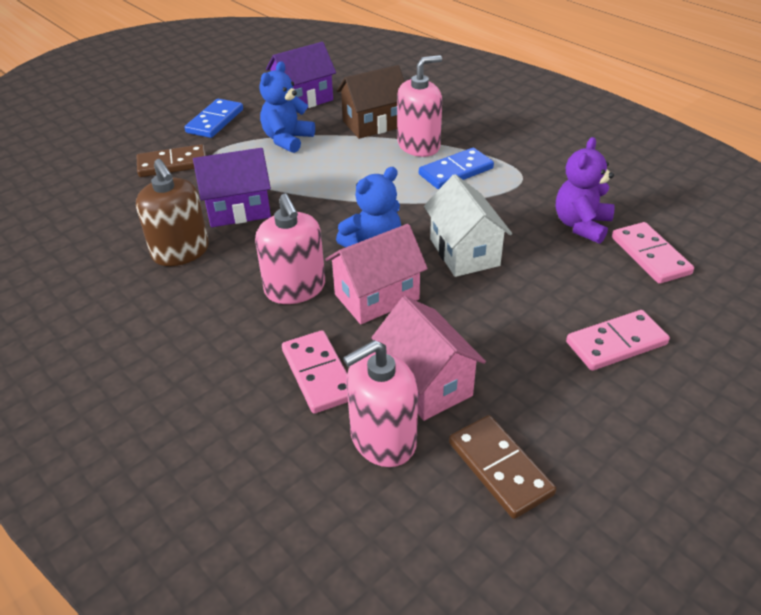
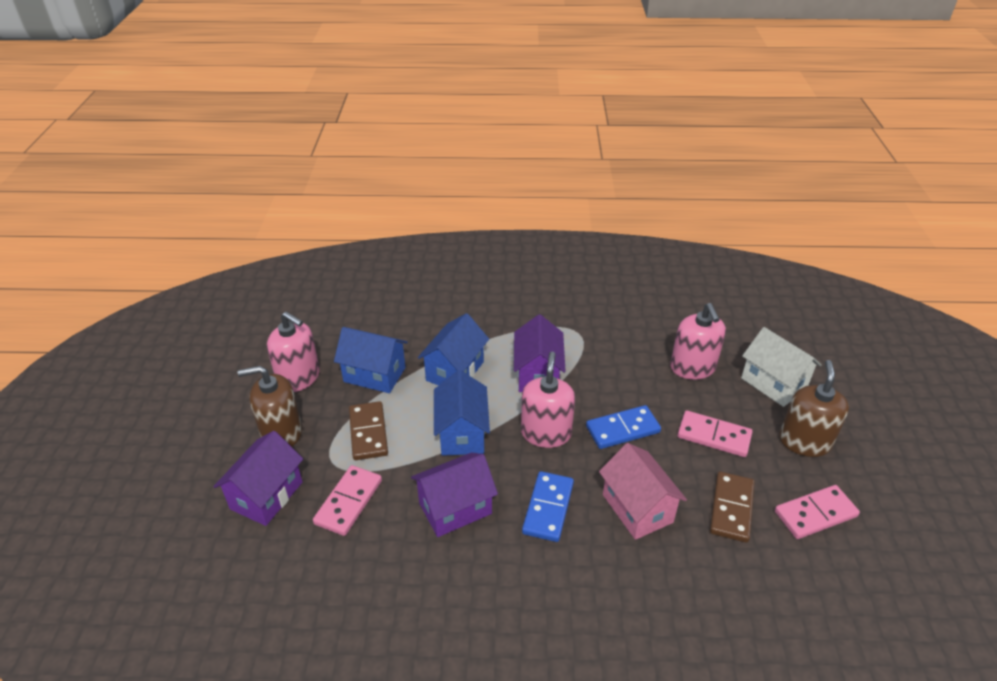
blue house: 0 -> 3
blue teddy bear: 2 -> 0
brown house: 1 -> 0
brown soap dispenser: 1 -> 2
pink house: 2 -> 1
purple house: 2 -> 3
purple teddy bear: 1 -> 0

